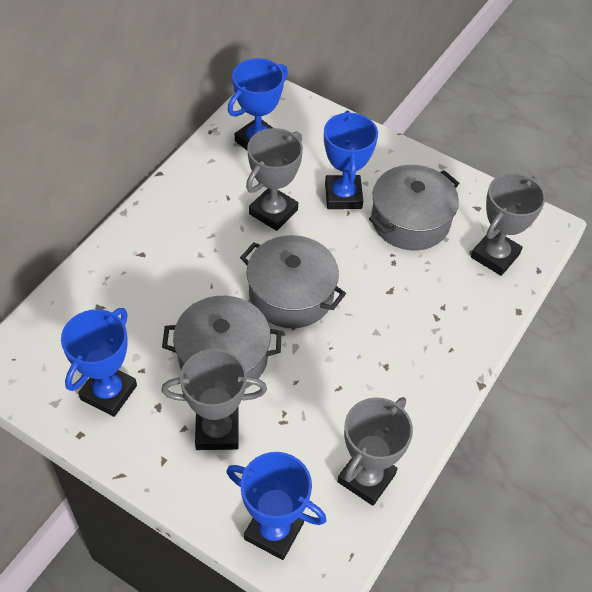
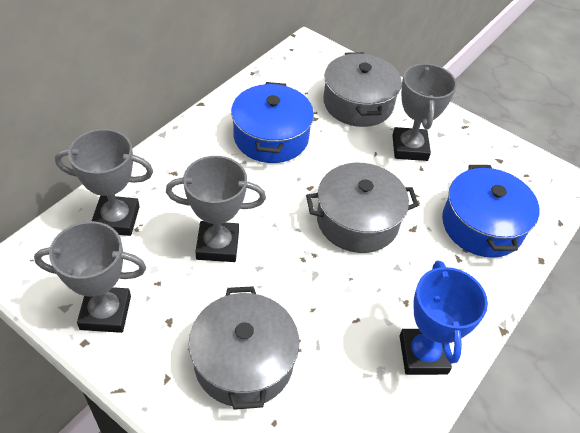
blue pot: 0 -> 2
blue trophy: 4 -> 1

